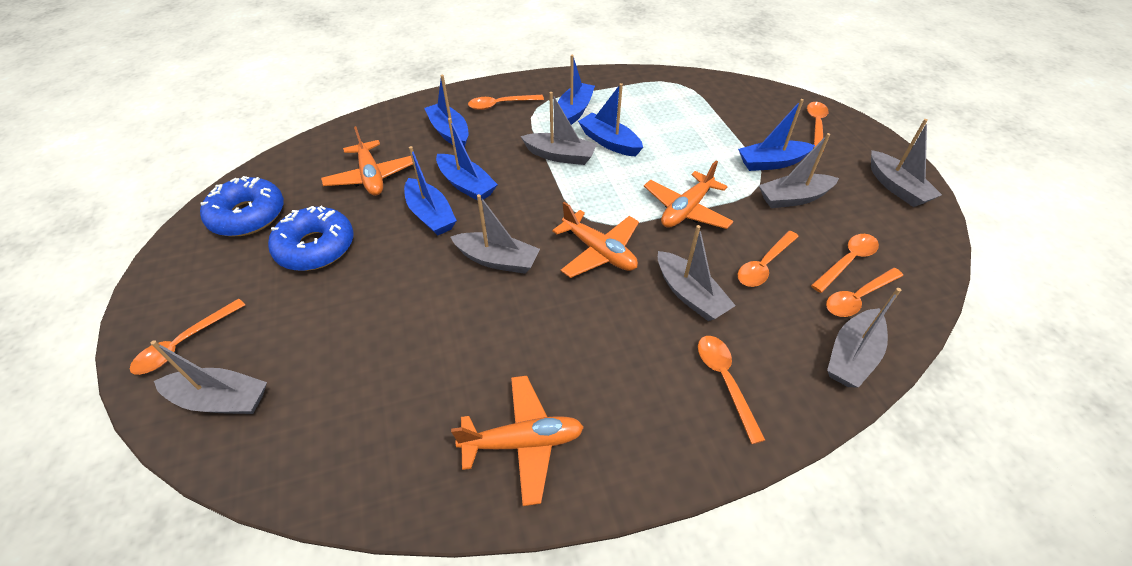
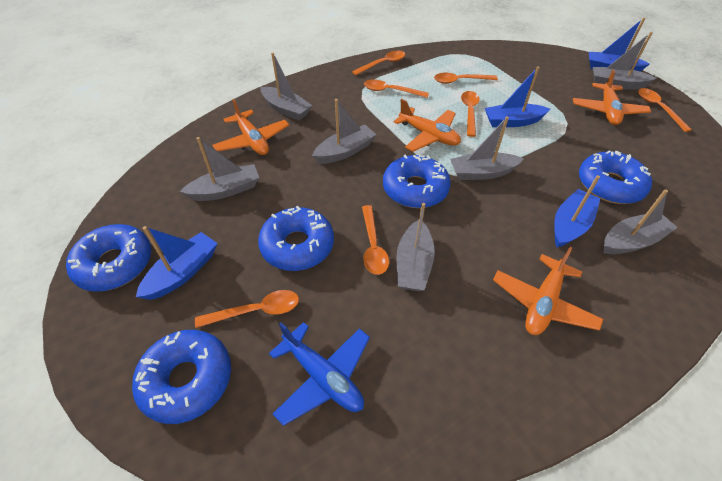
blue boat: 6 -> 4
blue donut: 2 -> 5
blue plane: 0 -> 1

